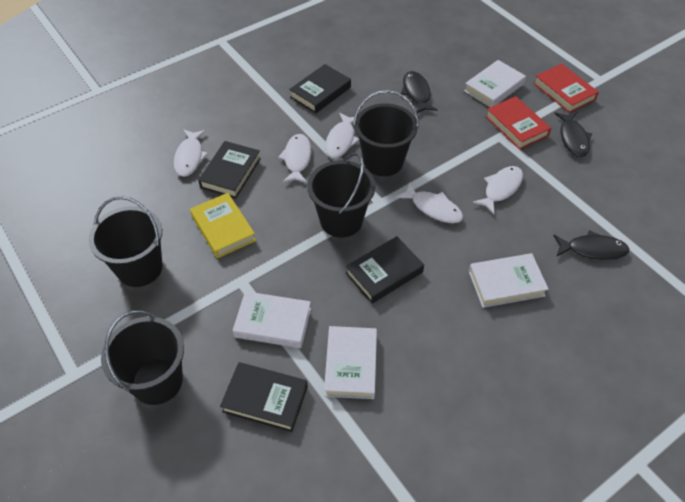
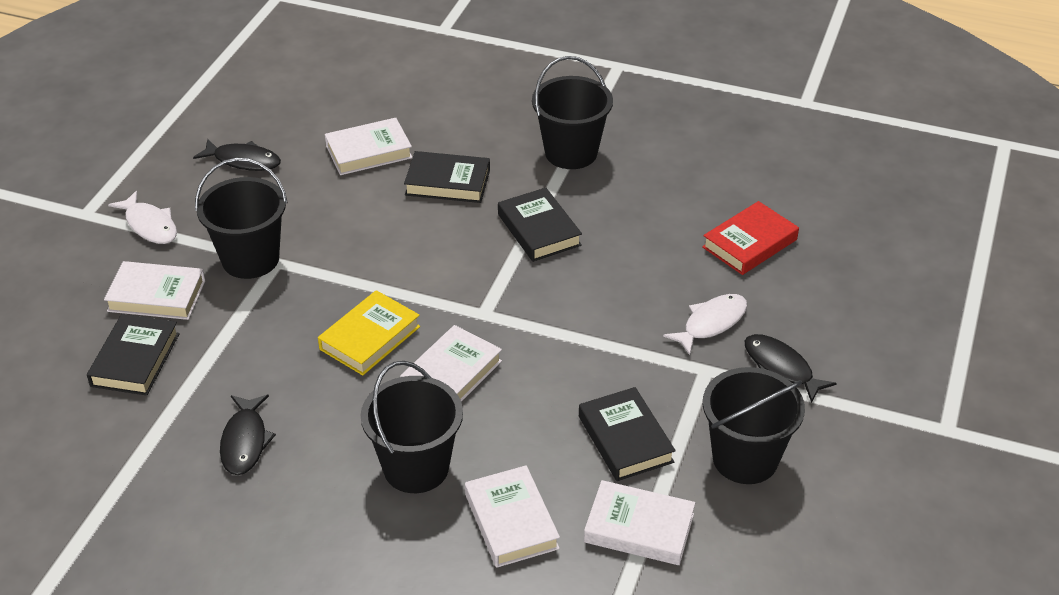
red book: 2 -> 1
white book: 4 -> 5
white fish: 5 -> 2

